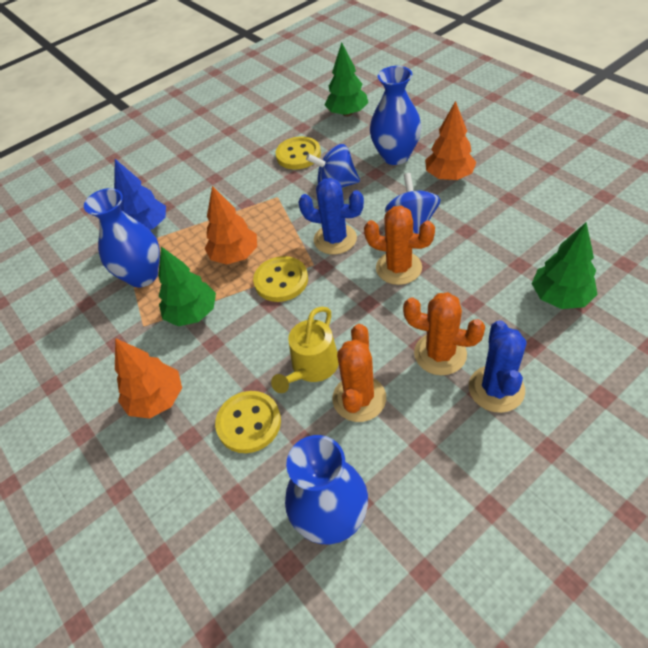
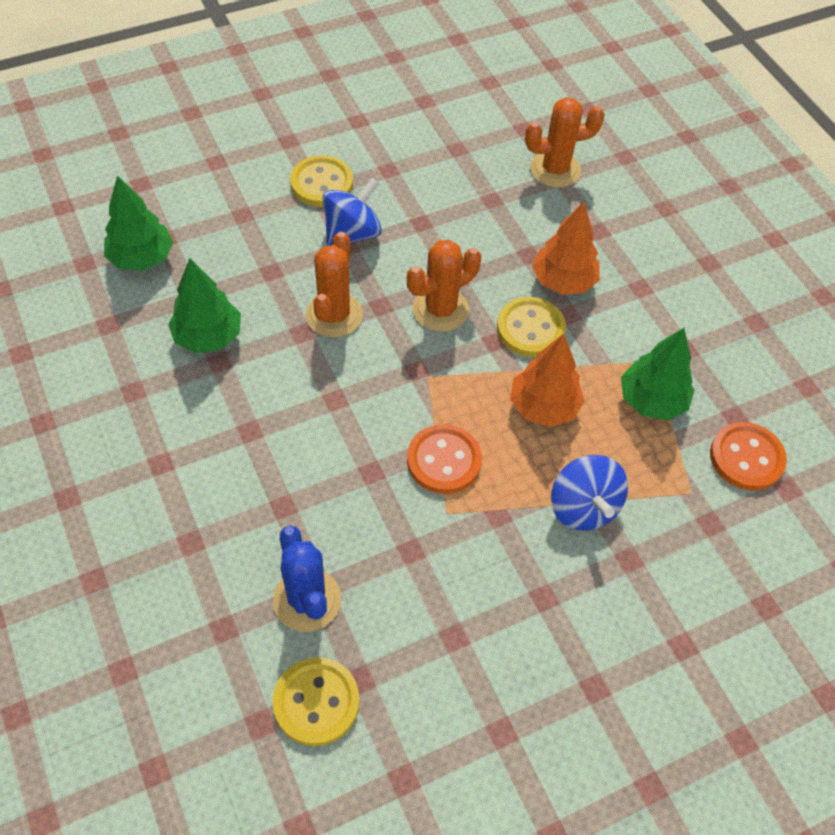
blue cactus: 2 -> 1
blue tree: 1 -> 0
blue vase: 3 -> 0
orange button: 0 -> 2
orange tree: 3 -> 2
yellow watering can: 1 -> 0

